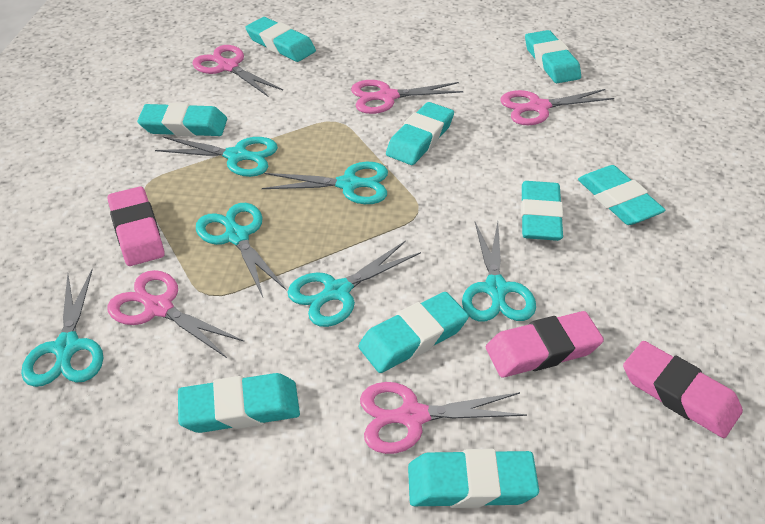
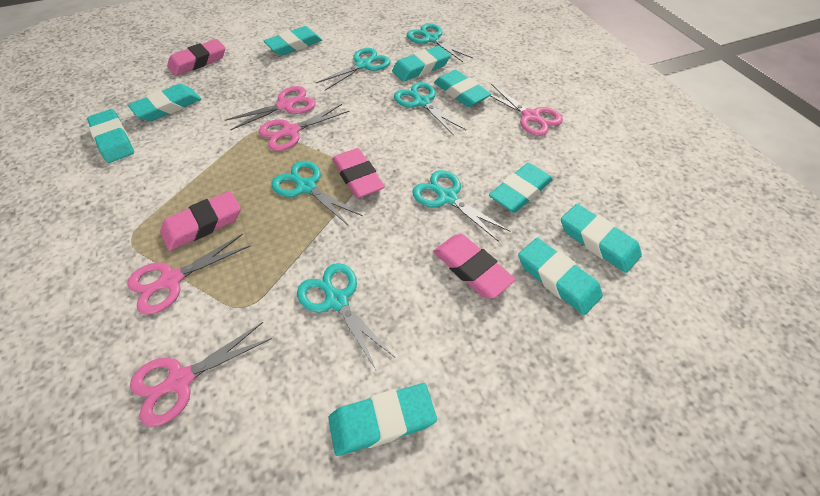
pink eraser: 3 -> 4

